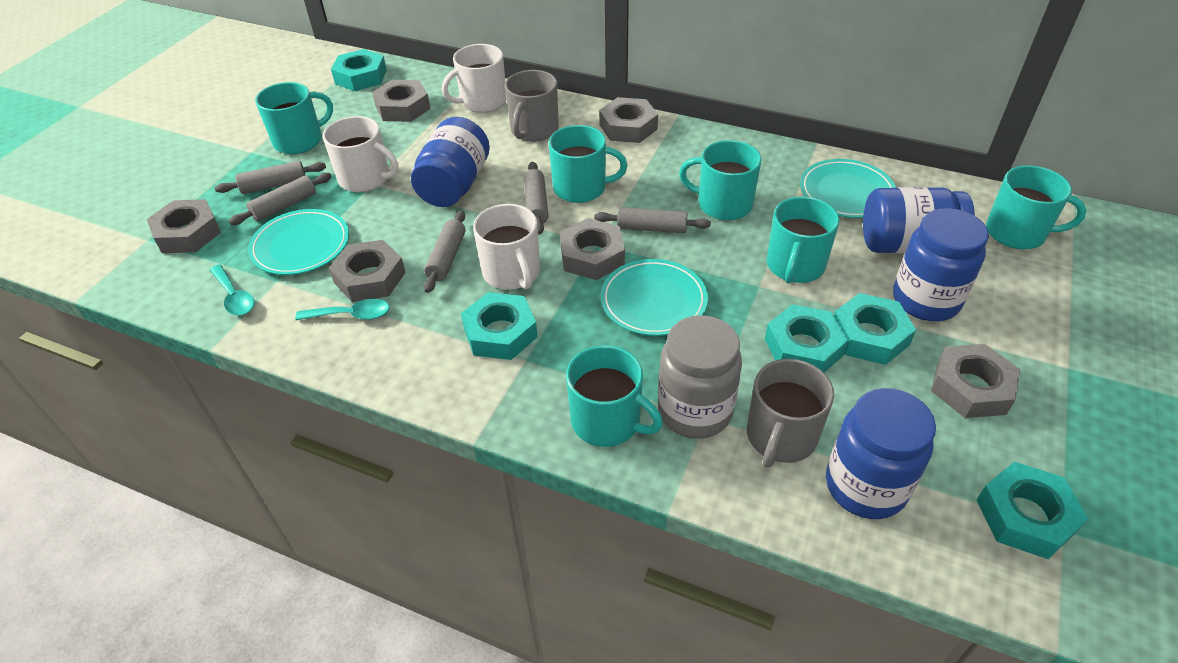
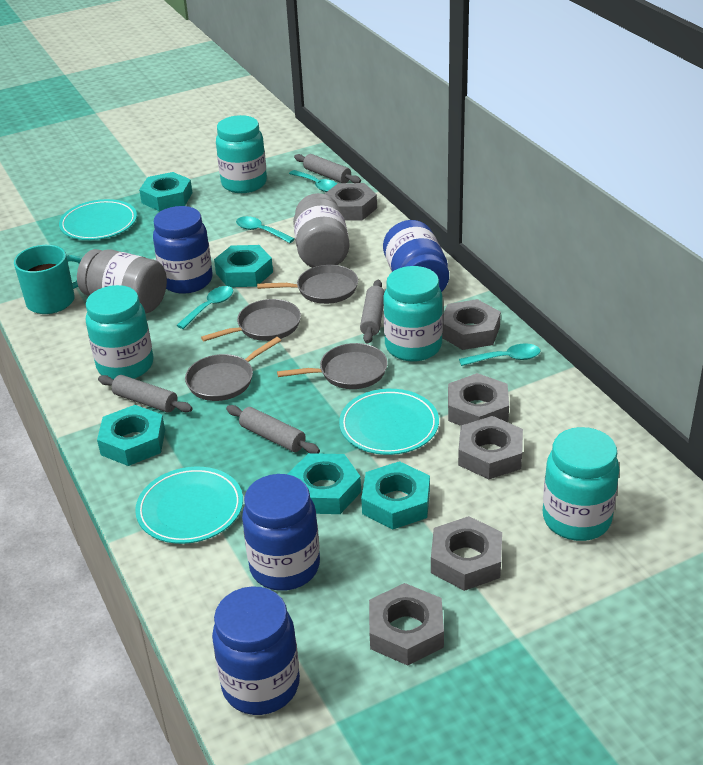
grey jar: 1 -> 2
grey mug: 2 -> 0
grey pan: 0 -> 4
grey rolling pin: 5 -> 4
turquoise jar: 0 -> 4
turquoise mug: 6 -> 1
turquoise spoon: 2 -> 4
white mug: 3 -> 0

